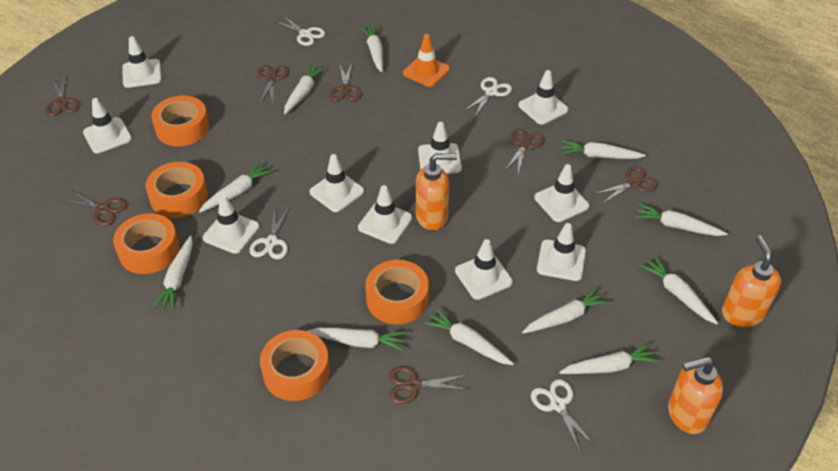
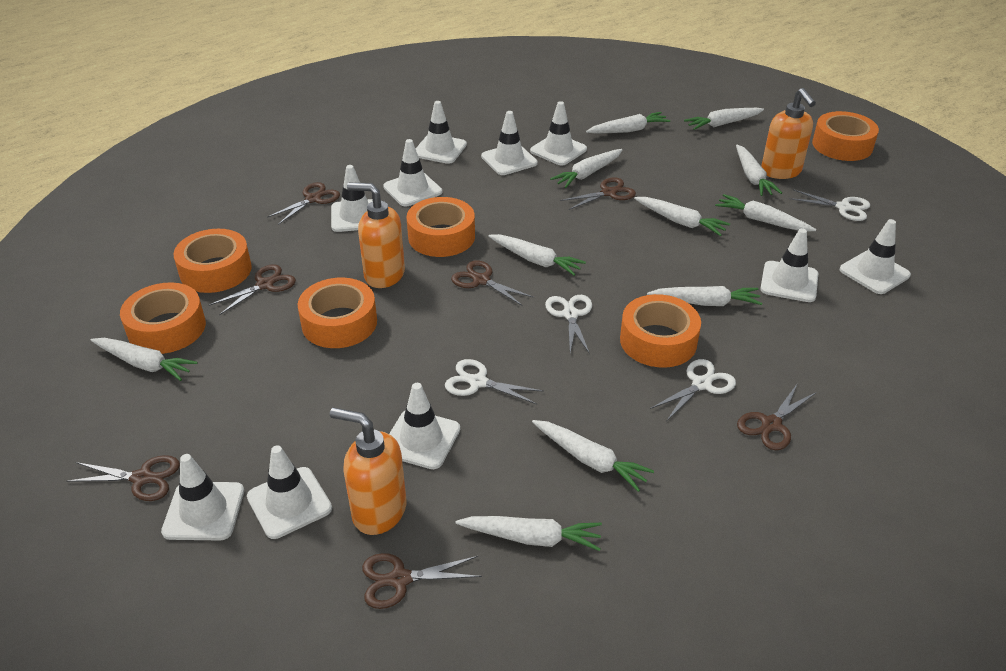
orange tape: 5 -> 6
orange traffic cone: 1 -> 0

